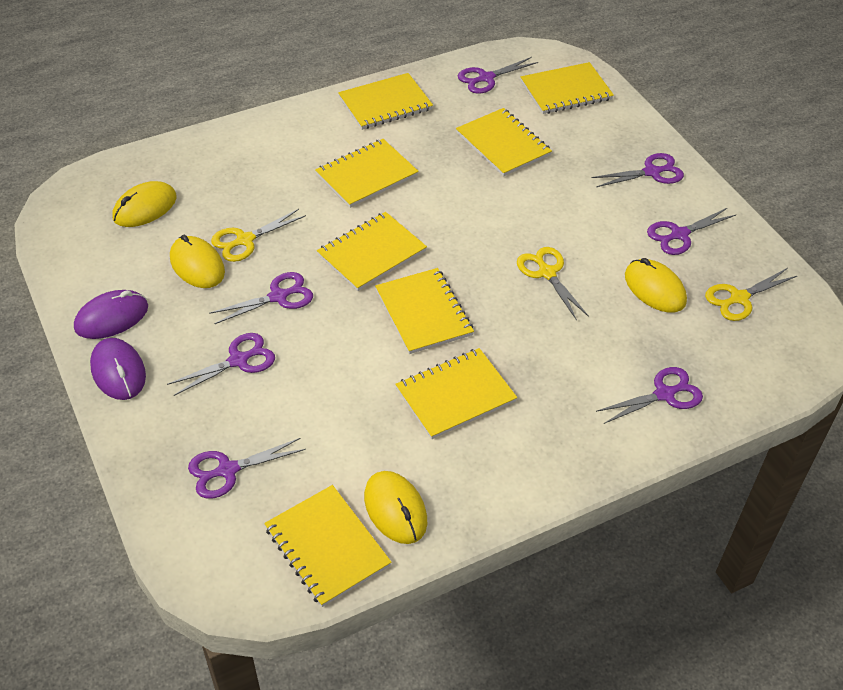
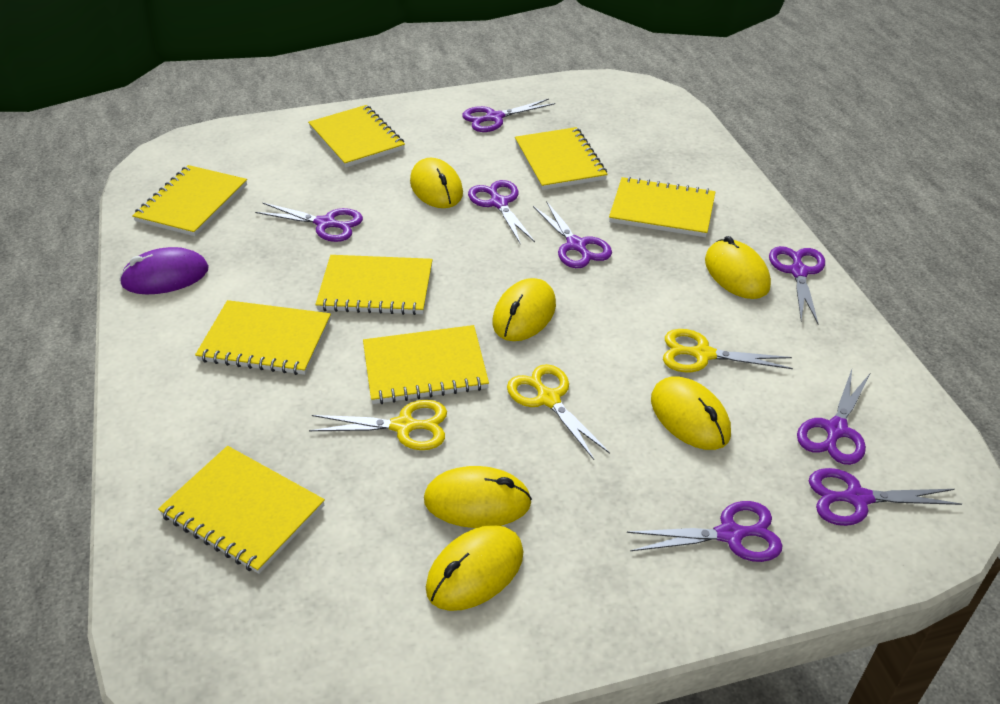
purple mouse: 2 -> 1
purple scissors: 7 -> 8
yellow mouse: 4 -> 6

